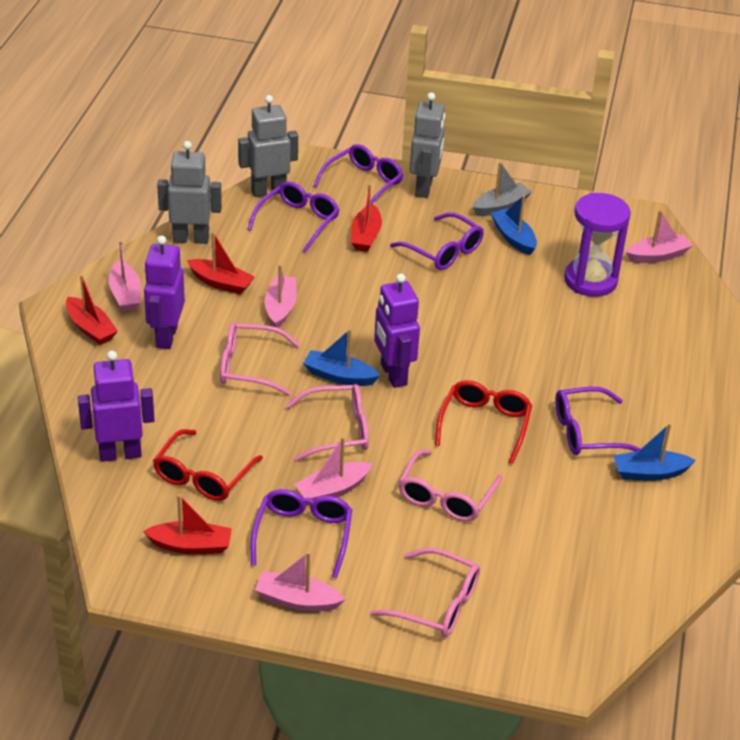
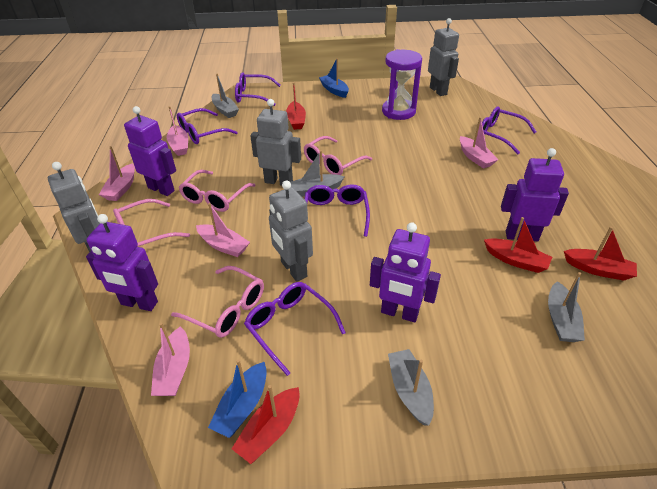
blue boat: 3 -> 2
grey boat: 1 -> 4
grey robot: 3 -> 4
purple robot: 3 -> 4
red glasses: 2 -> 0

